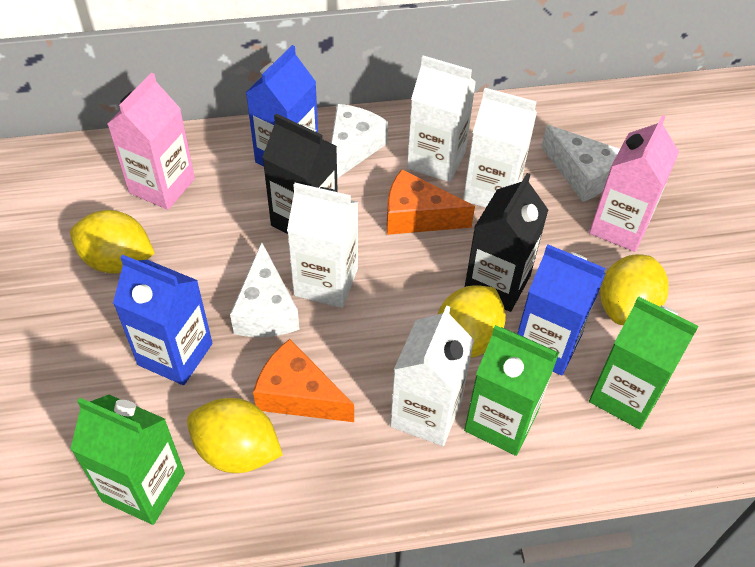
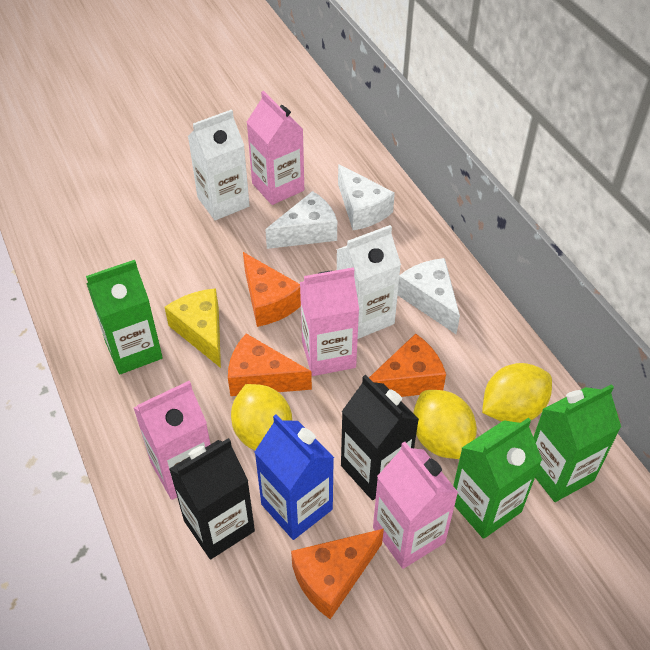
blue carton: 3 -> 1
orange cheese: 2 -> 4
pink carton: 2 -> 4
white carton: 4 -> 2
yellow cheese: 0 -> 1
yellow lemon: 4 -> 3

